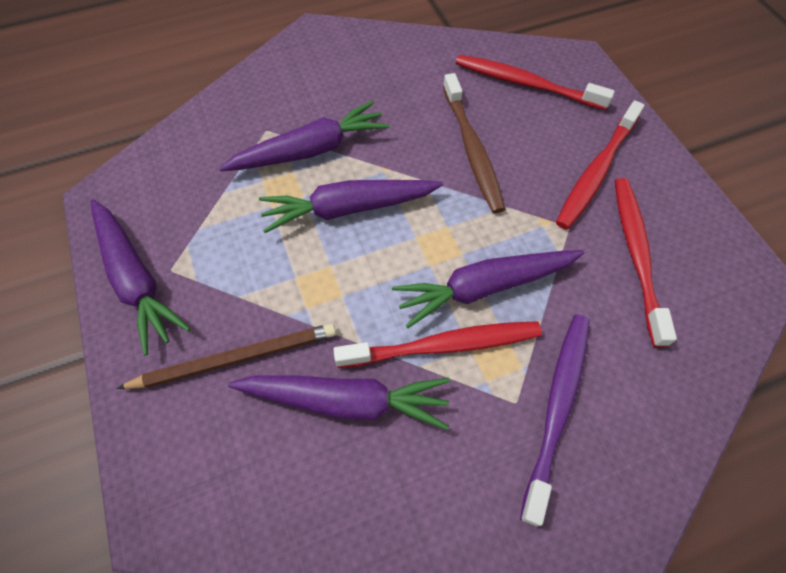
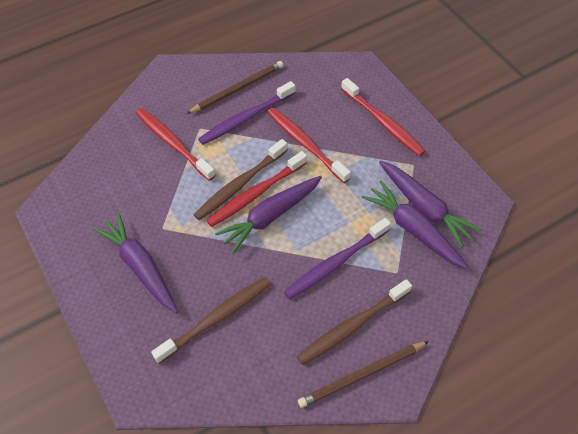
brown pencil: 1 -> 2
brown toothbrush: 1 -> 3
purple carrot: 5 -> 4
purple toothbrush: 1 -> 2

